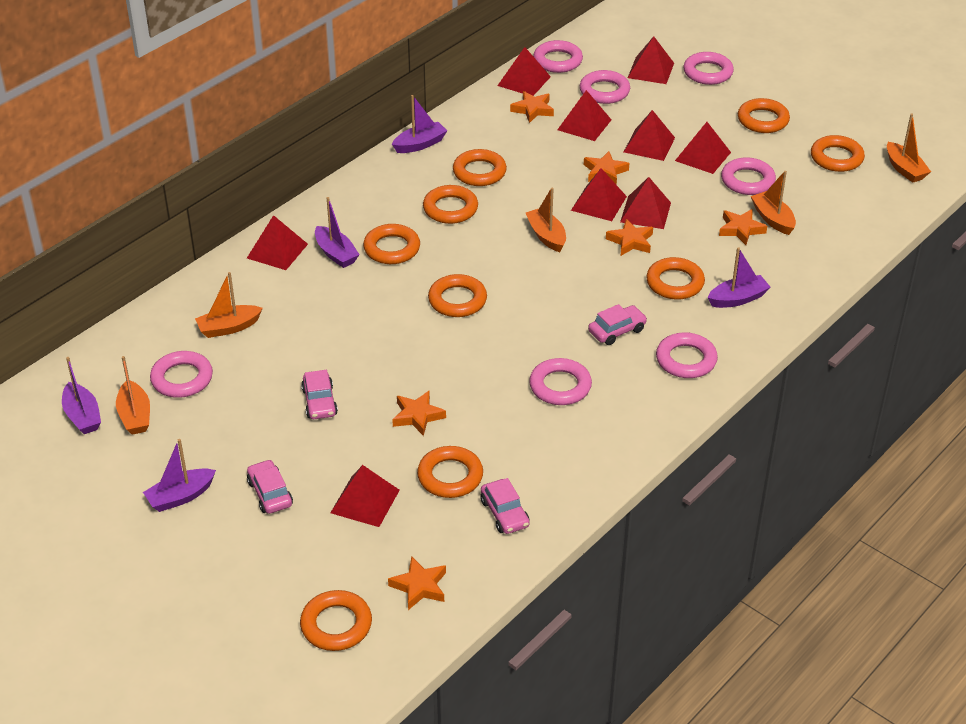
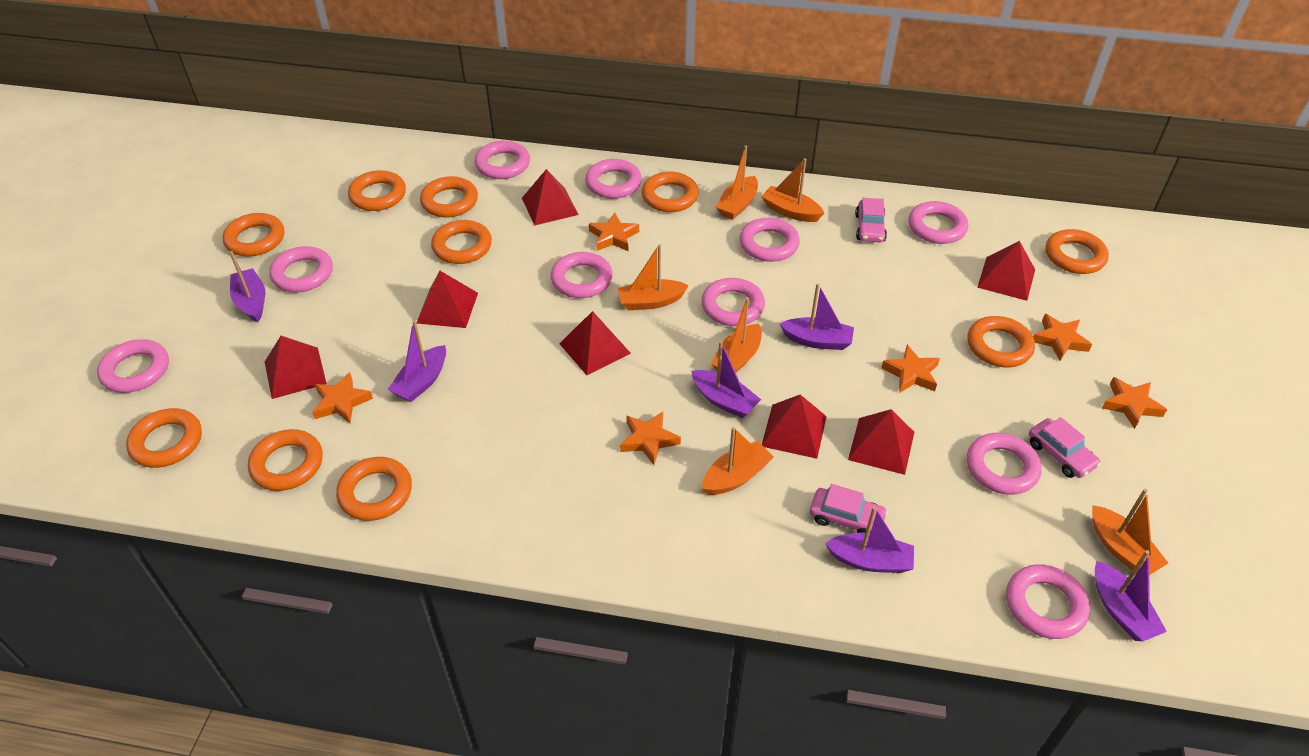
orange boat: 5 -> 6
orange ring: 9 -> 10
pink car: 4 -> 3
pink ring: 7 -> 10
purple boat: 5 -> 6
red pyramid: 9 -> 7

